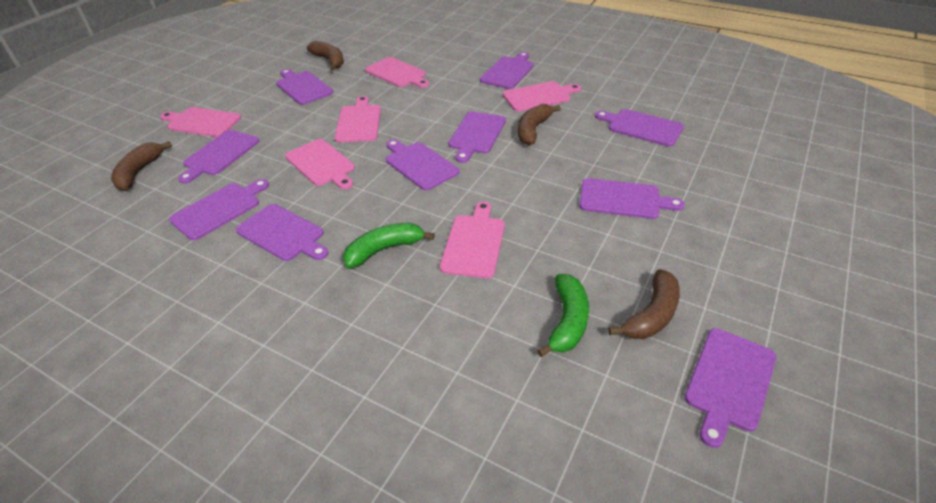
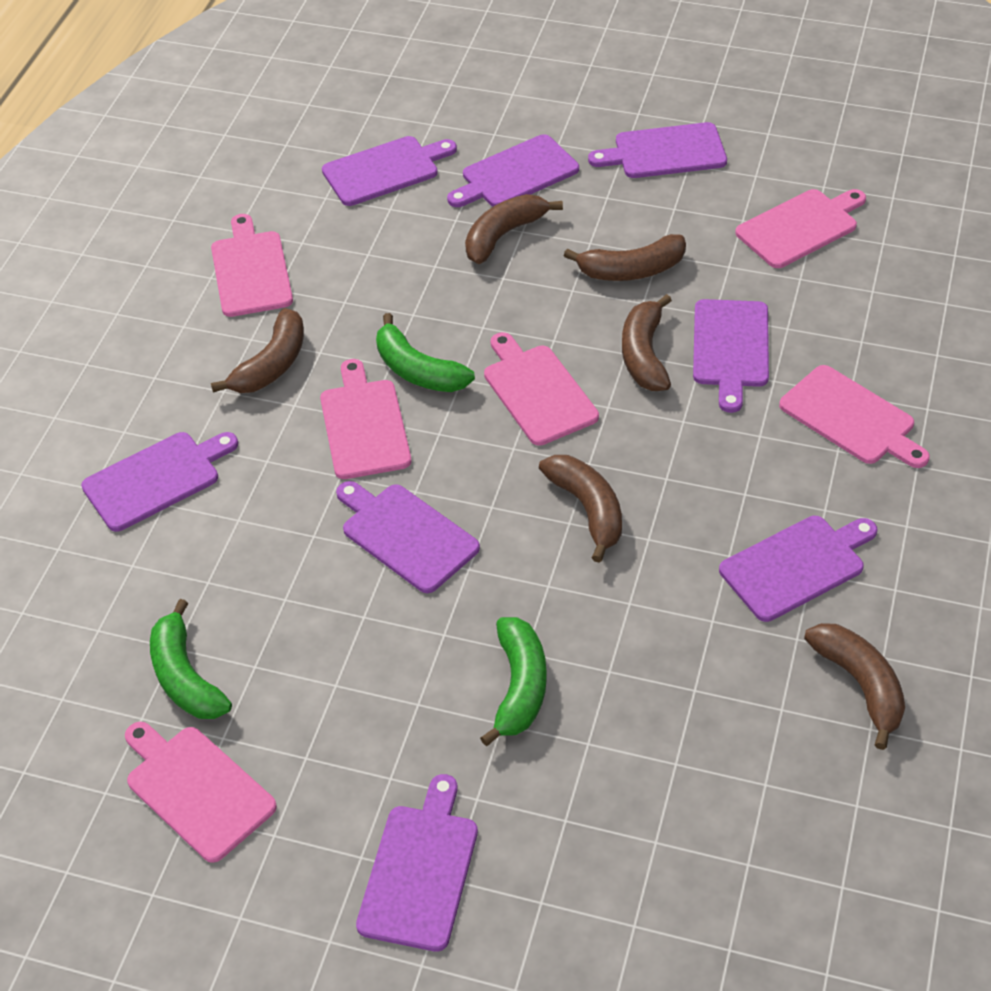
brown banana: 4 -> 6
green banana: 2 -> 3
purple cutting board: 10 -> 8

